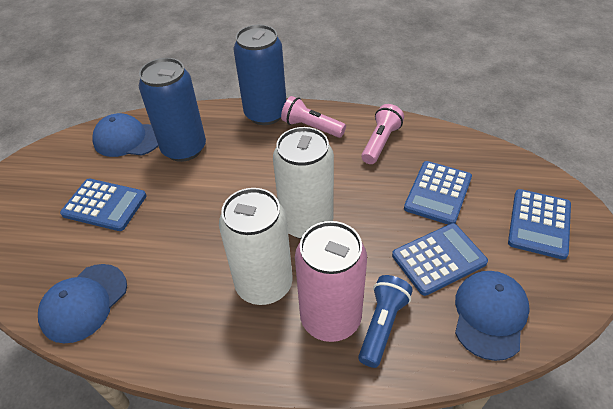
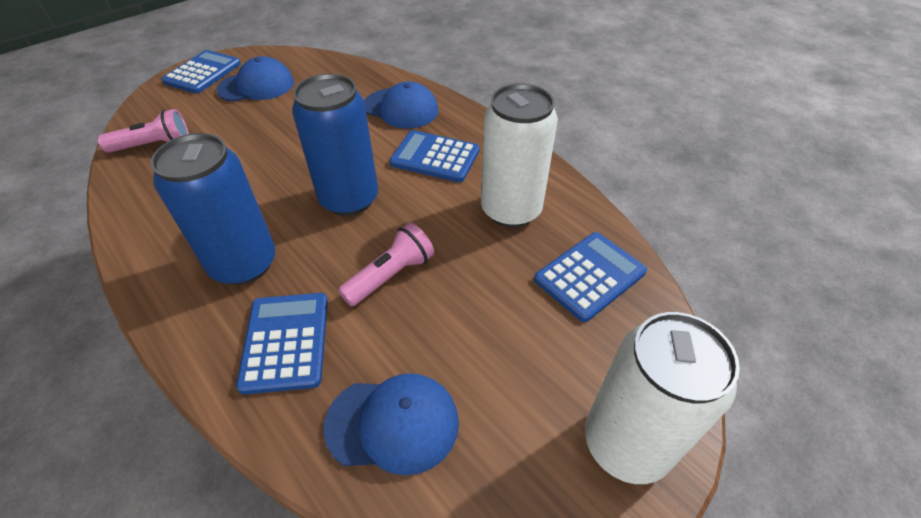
blue flashlight: 1 -> 0
pink can: 1 -> 0

